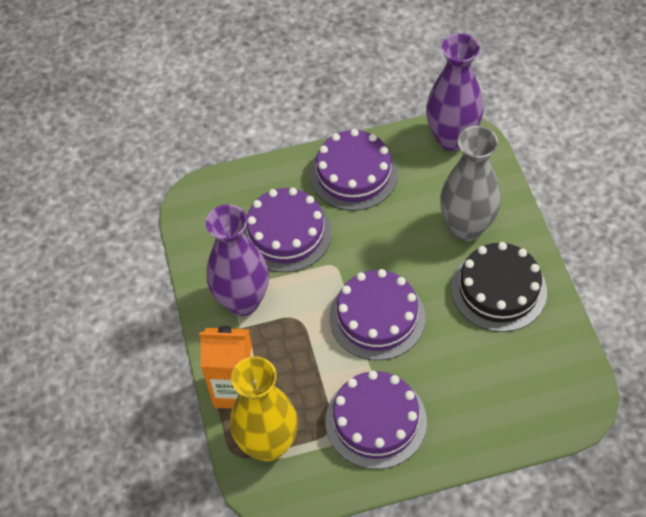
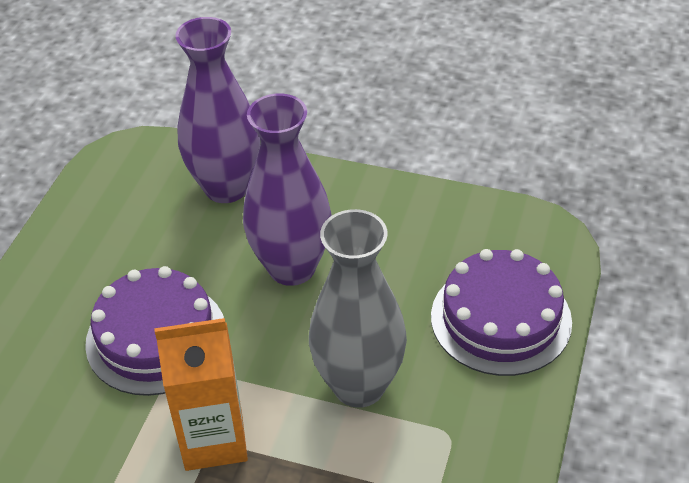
black cake: 1 -> 0
purple cake: 4 -> 2
yellow vase: 1 -> 0

